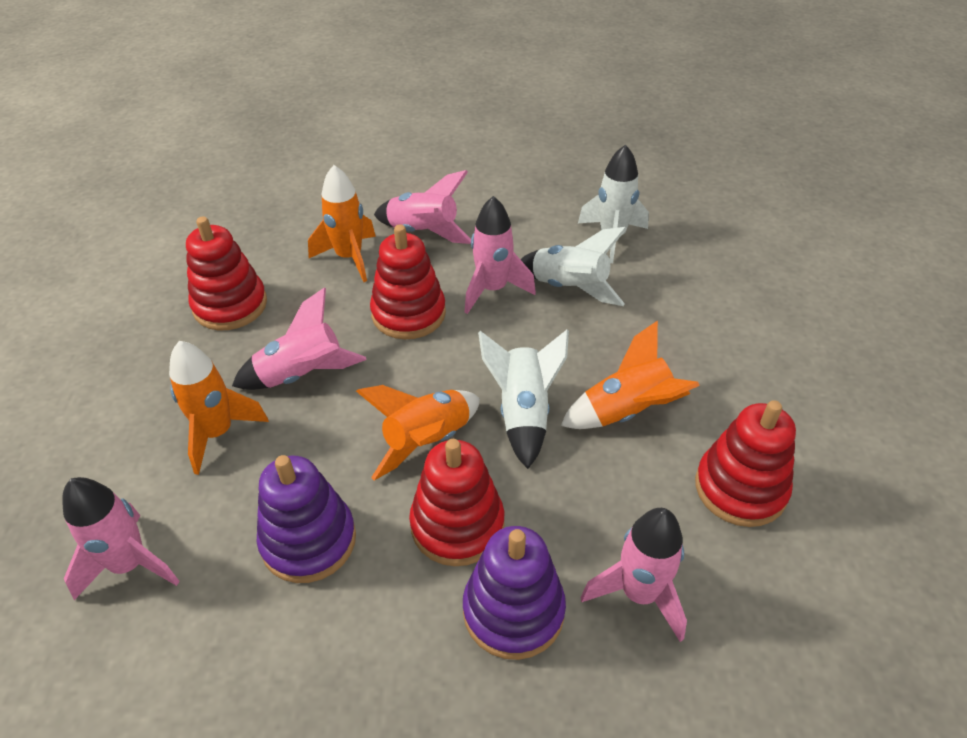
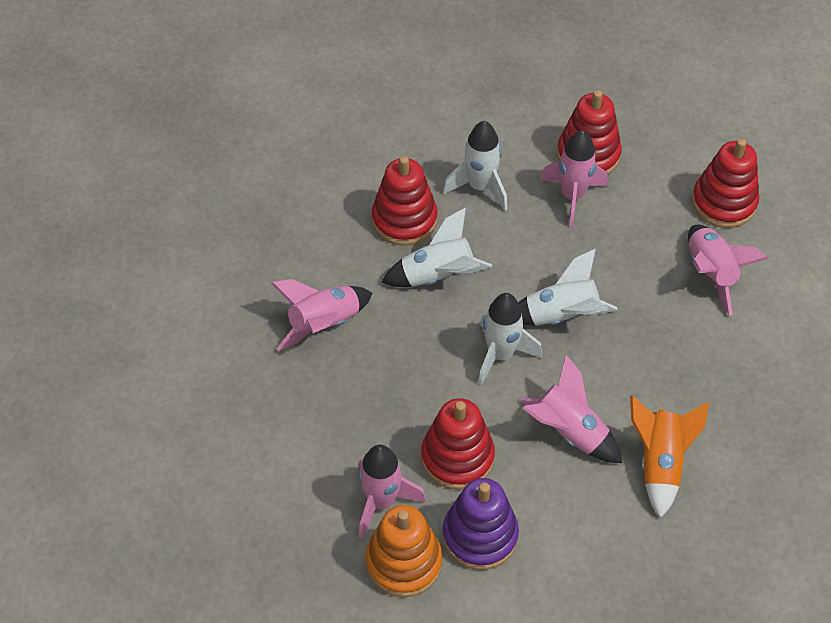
orange rocket: 4 -> 1
orange stacking toy: 0 -> 1
purple stacking toy: 2 -> 1
white rocket: 3 -> 4

